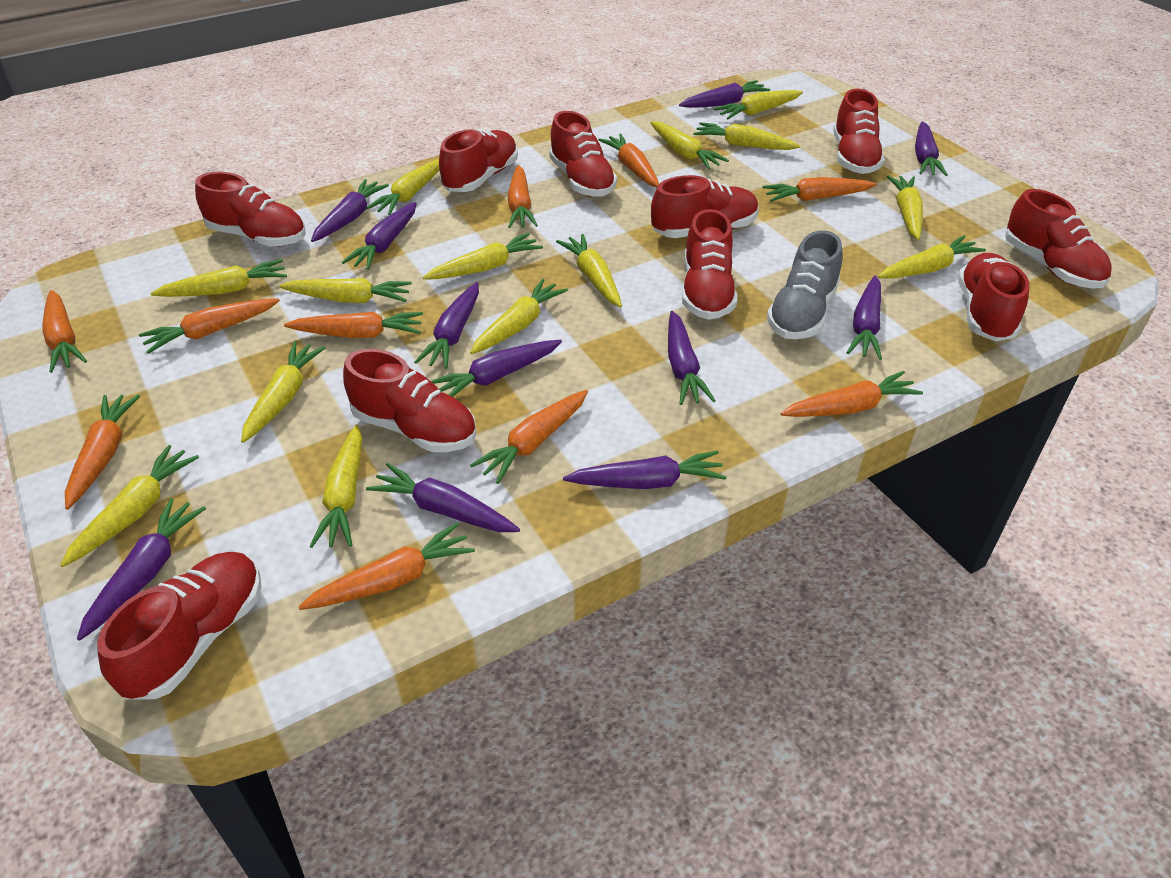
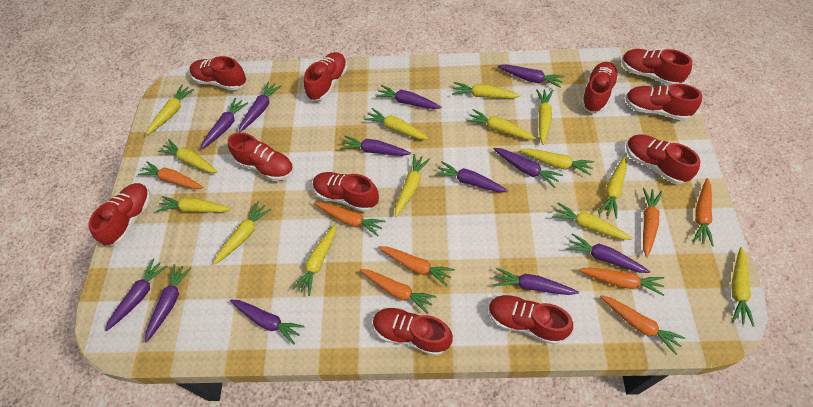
grey shoe: 1 -> 0
orange carrot: 10 -> 8
purple carrot: 11 -> 12
red shoe: 10 -> 11

